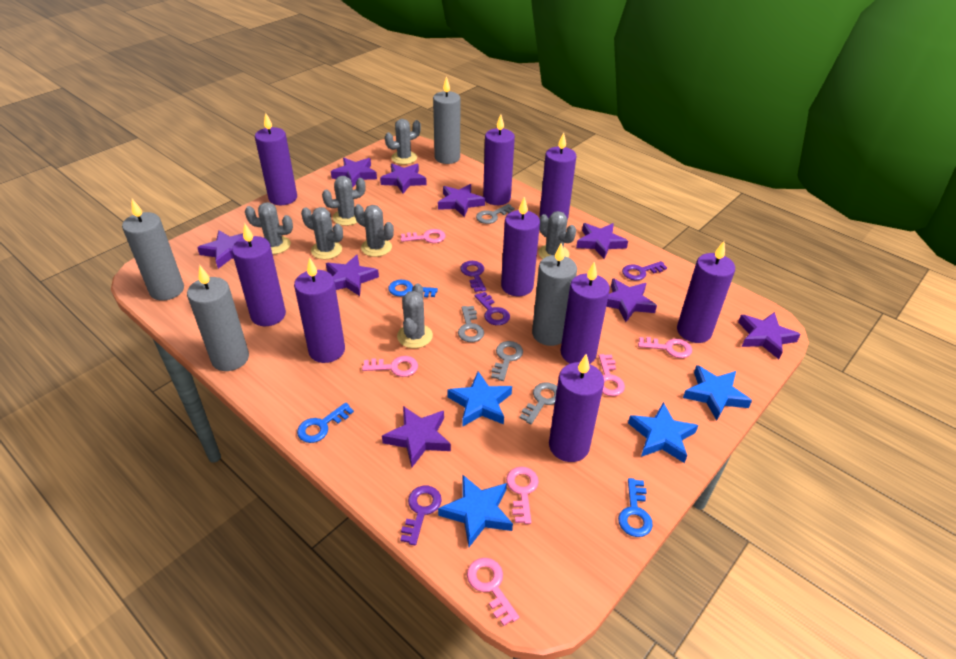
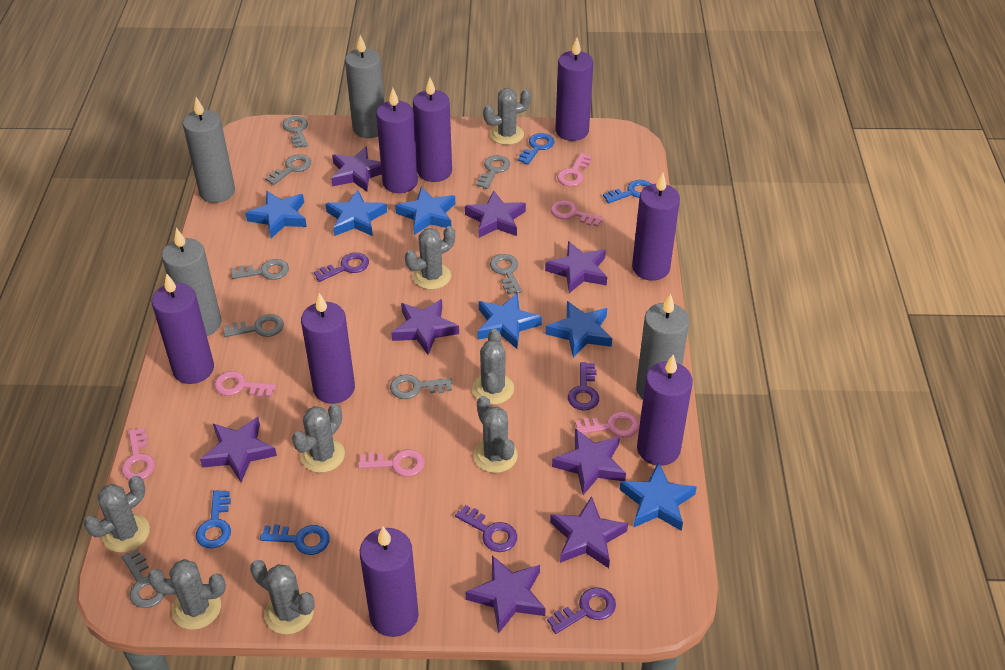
blue key: 3 -> 4
blue star: 4 -> 6
grey cactus: 7 -> 8
grey key: 4 -> 8
purple candle: 9 -> 8
purple star: 9 -> 8

